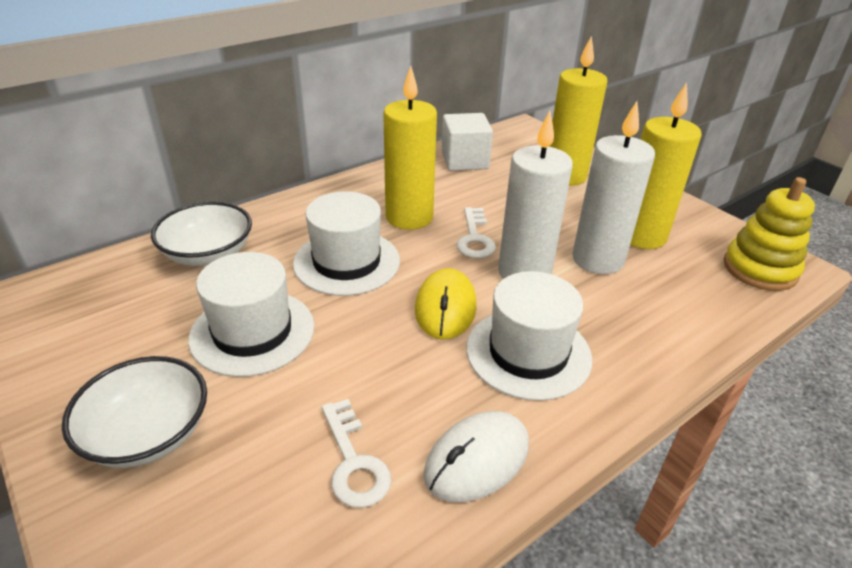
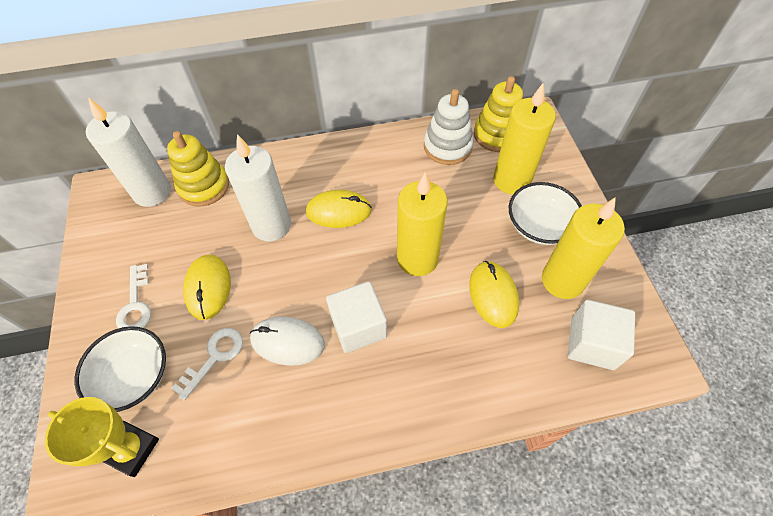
white cube: 1 -> 2
white hat: 3 -> 0
white stacking toy: 0 -> 1
yellow mouse: 1 -> 3
yellow stacking toy: 1 -> 2
yellow trophy: 0 -> 1

